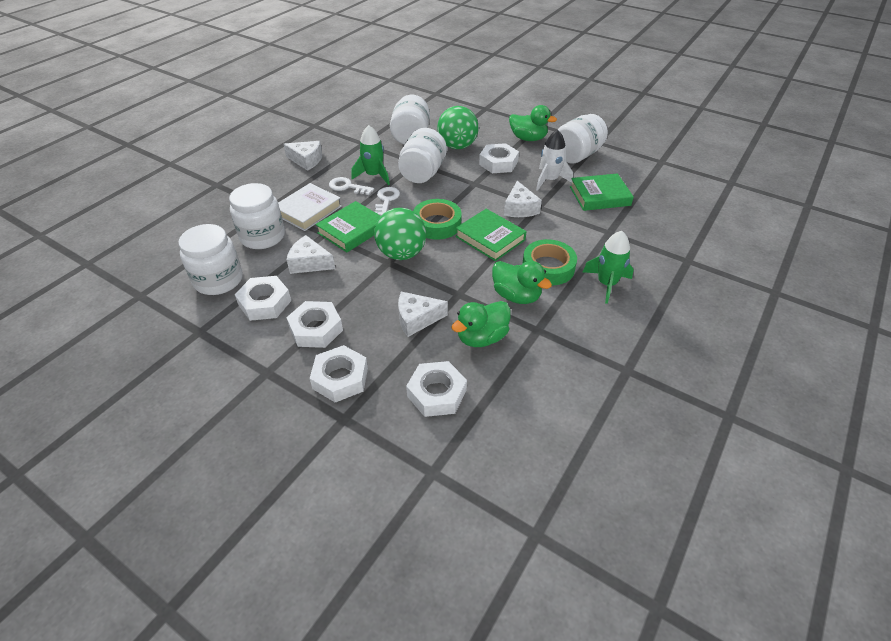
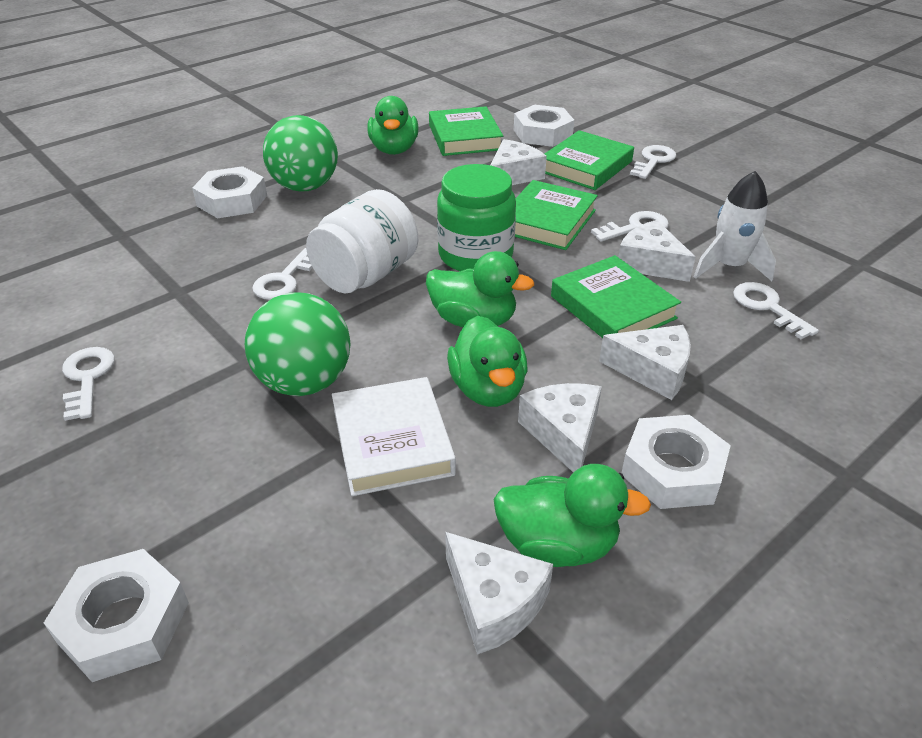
green book: 3 -> 4
green duck: 3 -> 4
green jar: 0 -> 1
green rocket: 2 -> 0
green tape: 2 -> 0
white cheese: 4 -> 5
white jar: 5 -> 1
white key: 2 -> 5
white nut: 5 -> 4

